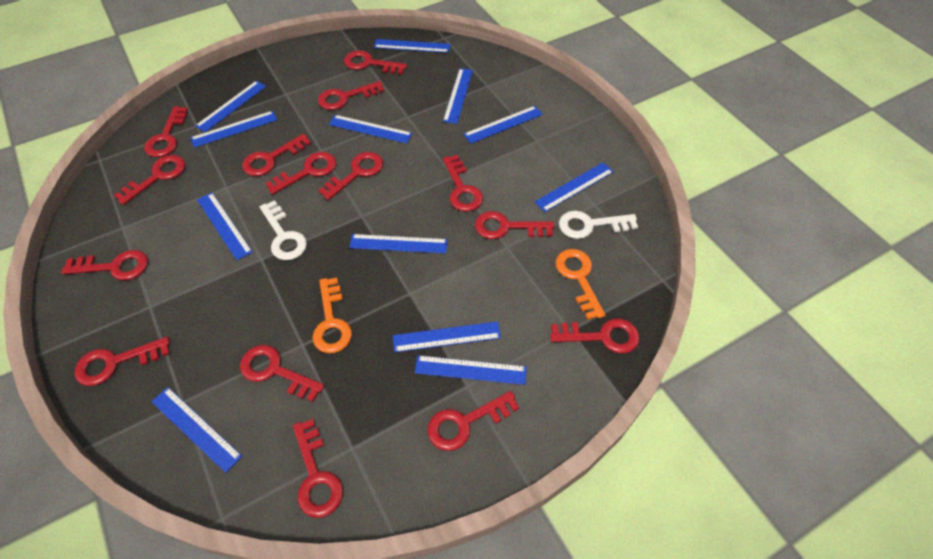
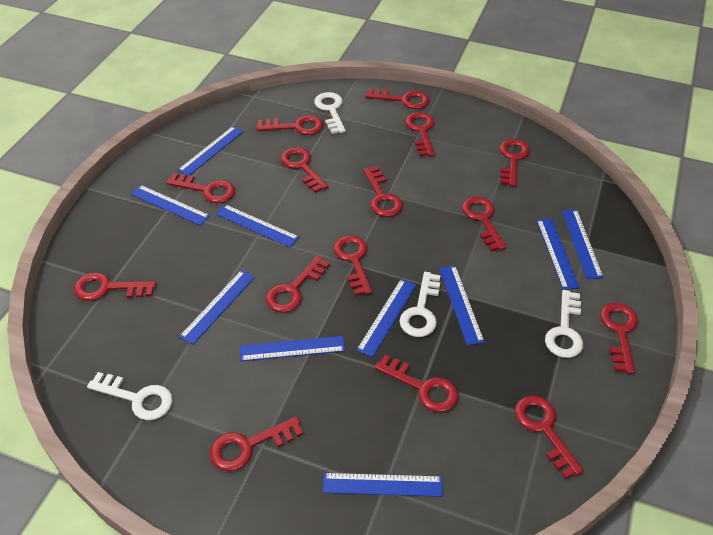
blue ruler: 12 -> 10
orange key: 2 -> 0
white key: 2 -> 4

